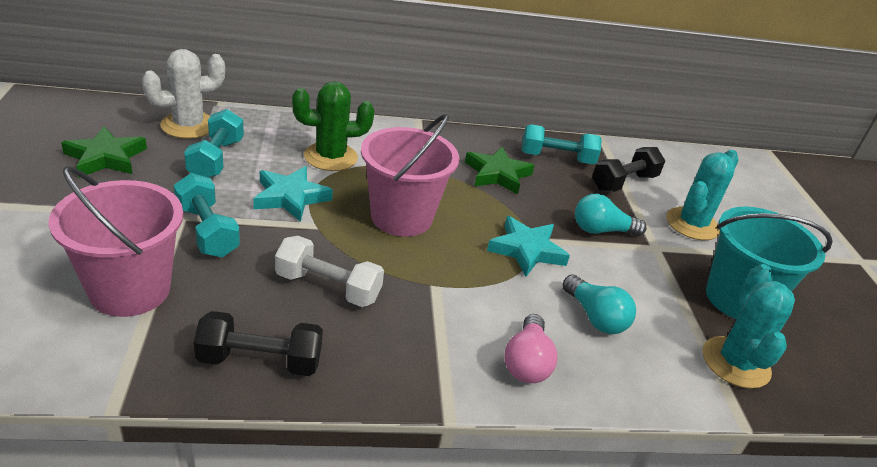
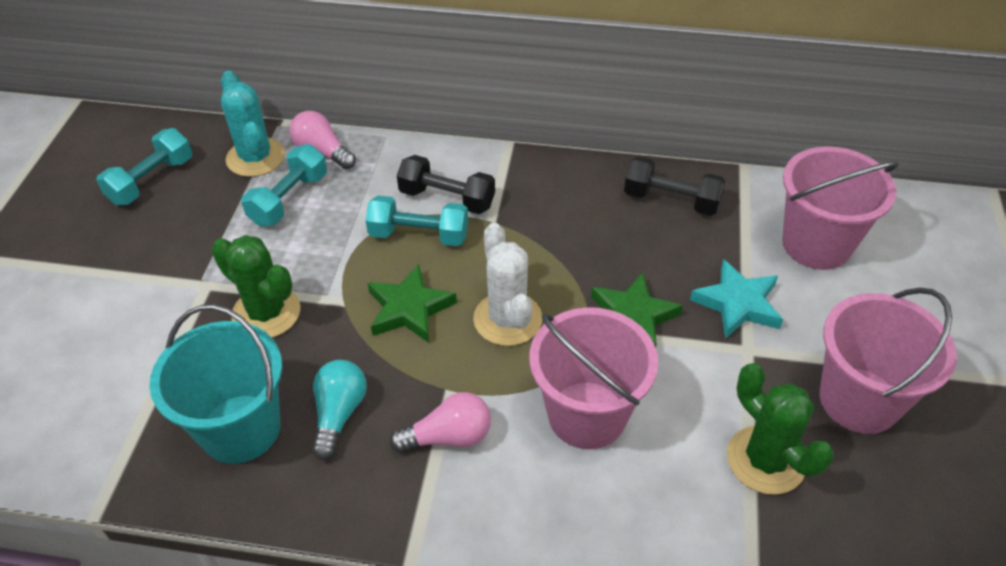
green cactus: 1 -> 2
pink bucket: 2 -> 3
pink light bulb: 1 -> 2
turquoise cactus: 2 -> 1
turquoise light bulb: 2 -> 1
turquoise star: 2 -> 1
white dumbbell: 1 -> 0

